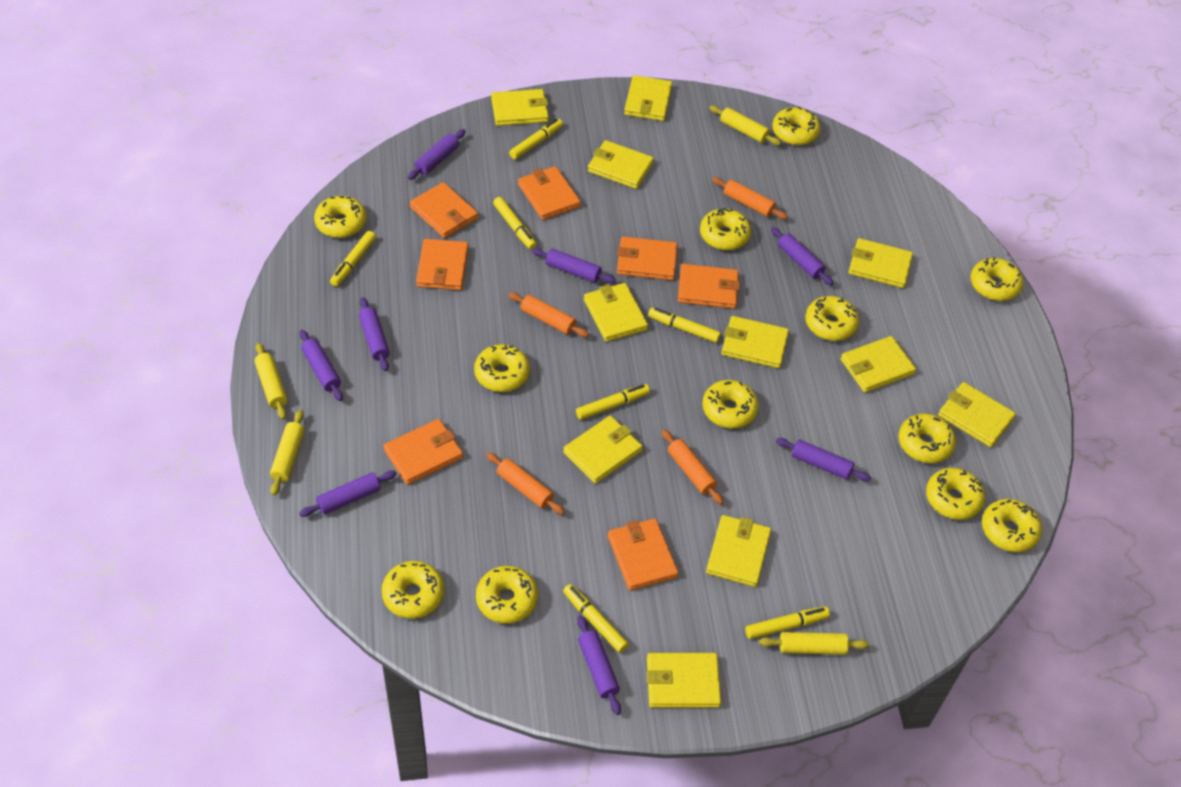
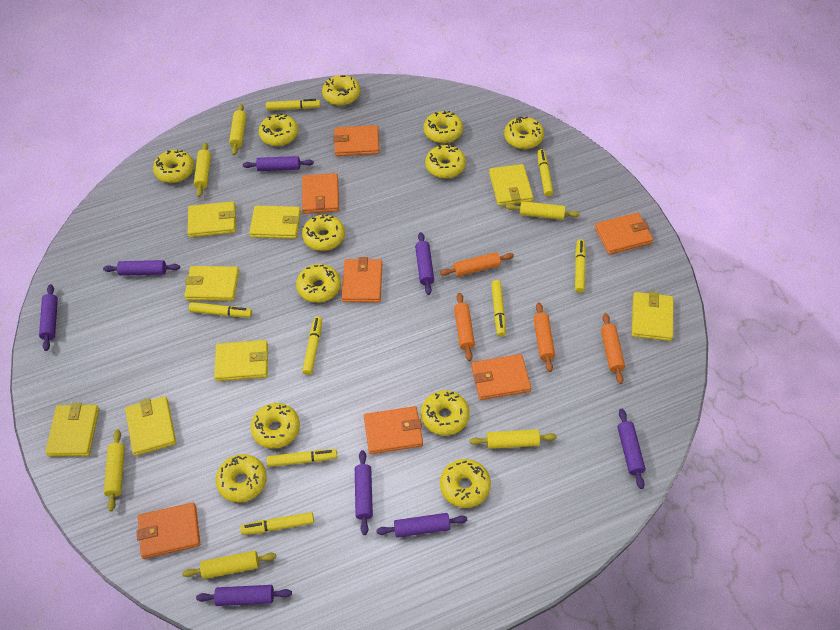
yellow marker: 7 -> 8
yellow rolling pin: 4 -> 6
yellow wallet: 11 -> 8

